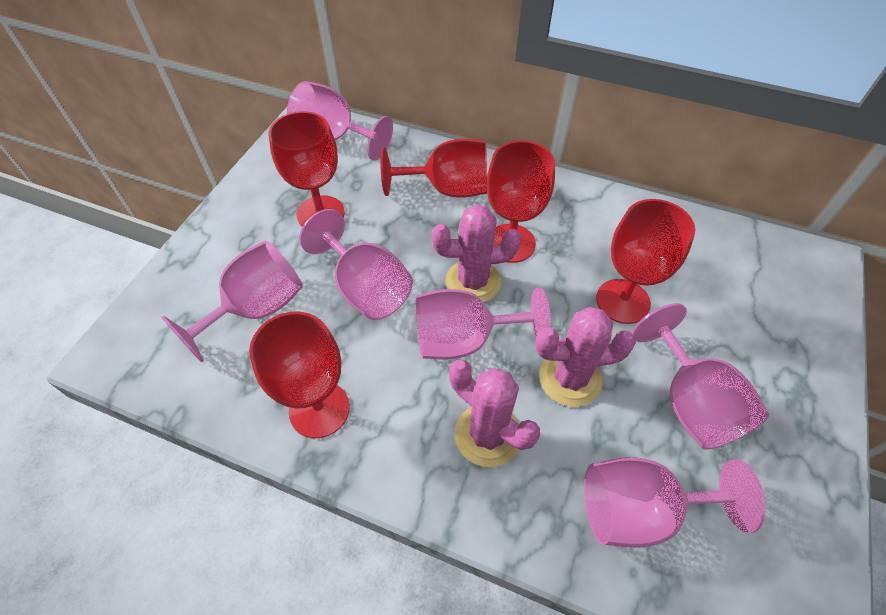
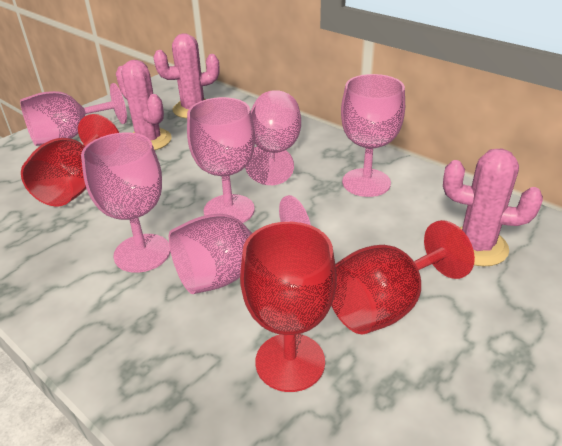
red goblet: 5 -> 3

